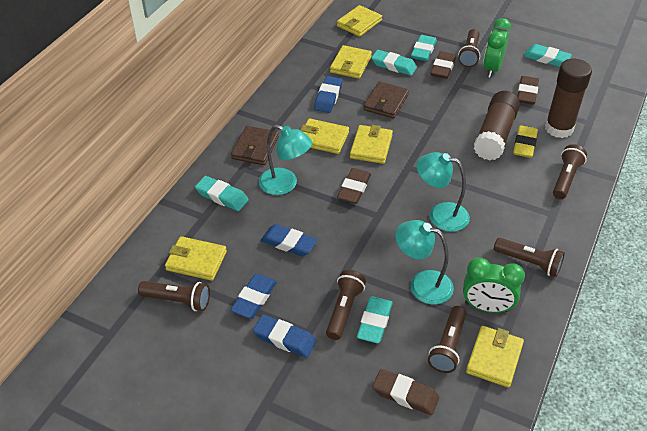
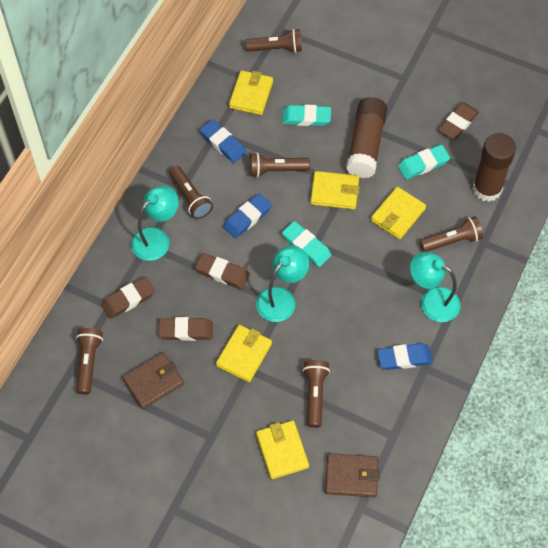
blue eraser: 4 -> 3
green clock: 2 -> 0
turquoise eraser: 5 -> 3
yellow eraser: 1 -> 0
yellow wallet: 6 -> 5

